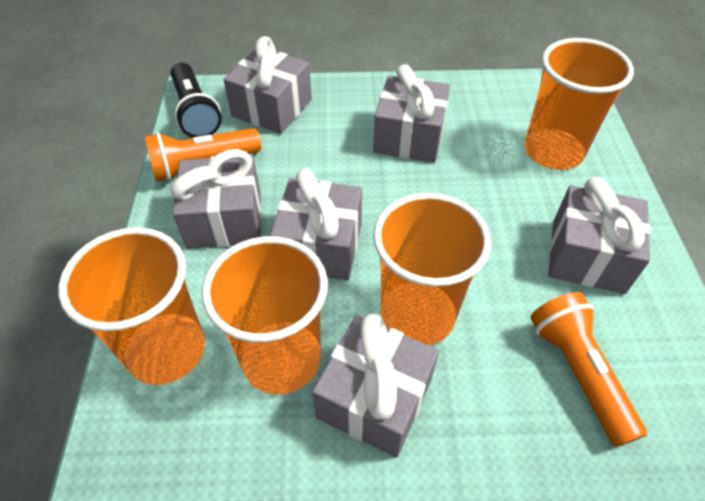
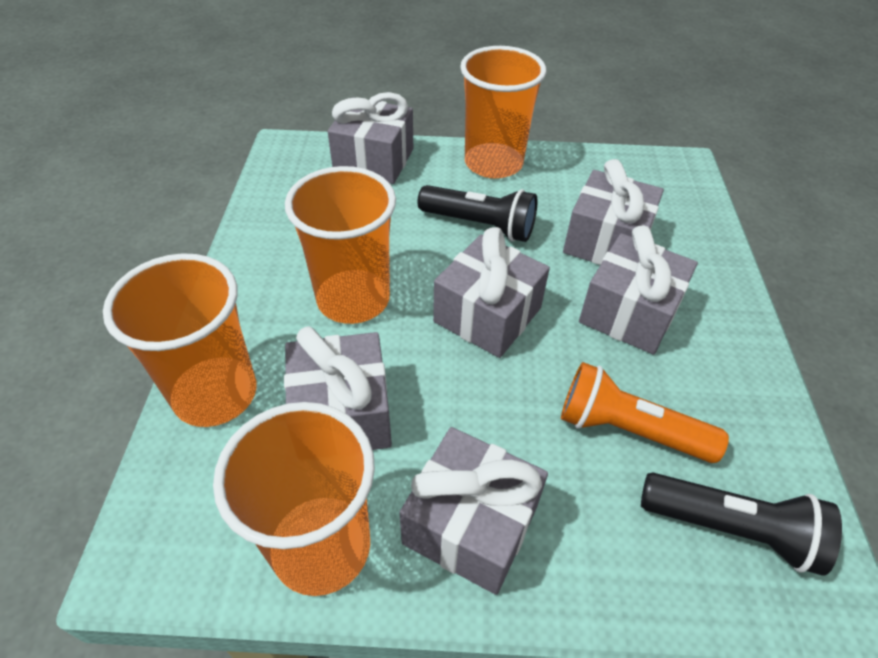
black flashlight: 1 -> 2
orange flashlight: 2 -> 1

